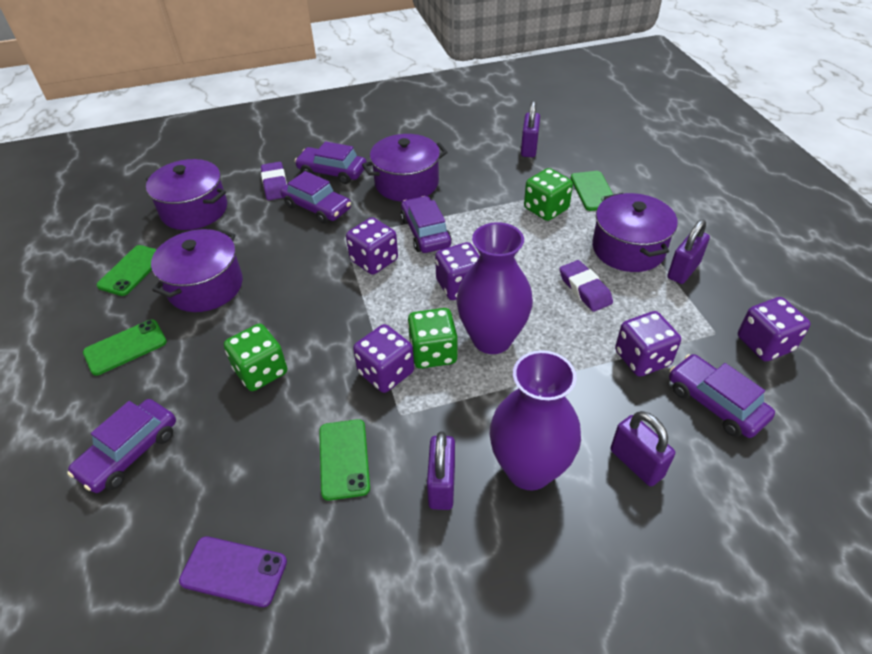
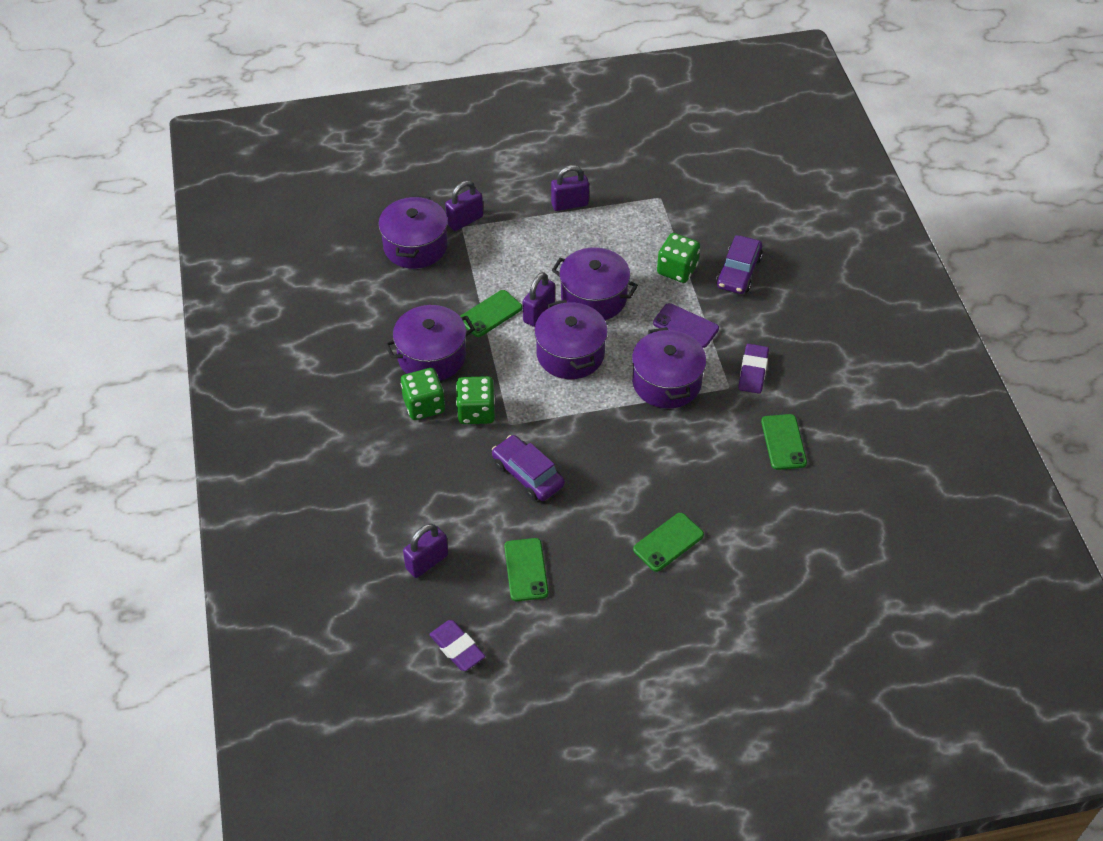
purple car: 5 -> 2
purple dice: 5 -> 0
purple pot: 4 -> 5
purple vase: 2 -> 0

